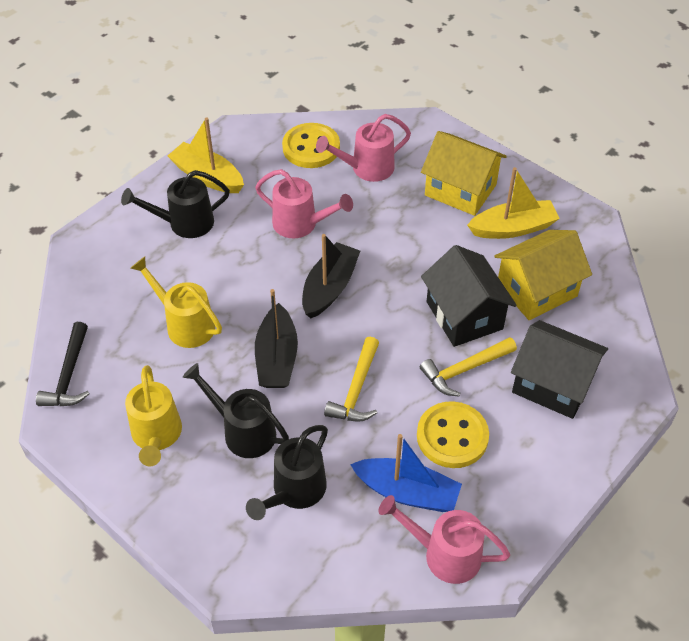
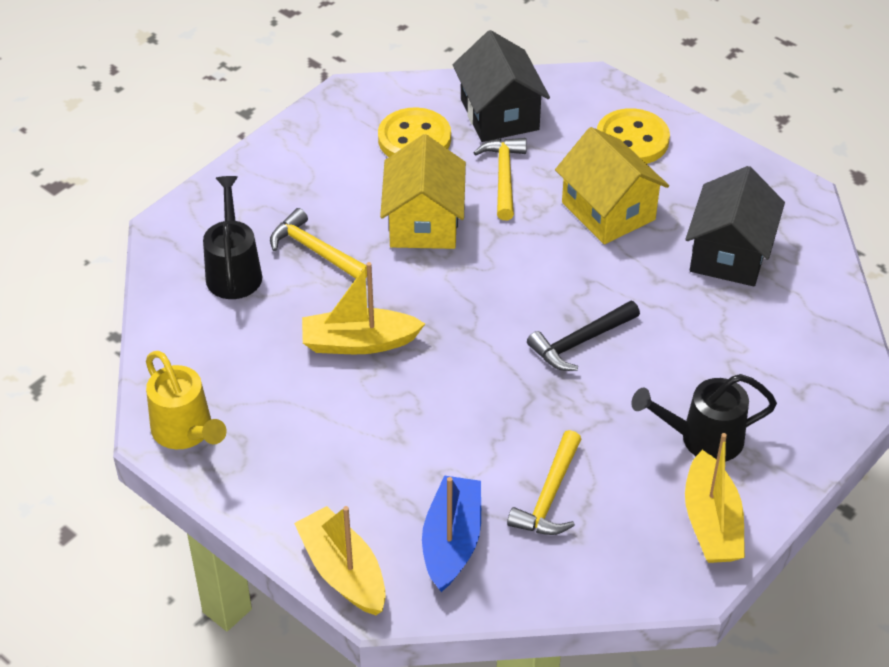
black boat: 2 -> 0
black watering can: 3 -> 2
pink watering can: 3 -> 0
yellow boat: 2 -> 3
yellow hammer: 2 -> 3
yellow watering can: 2 -> 1

